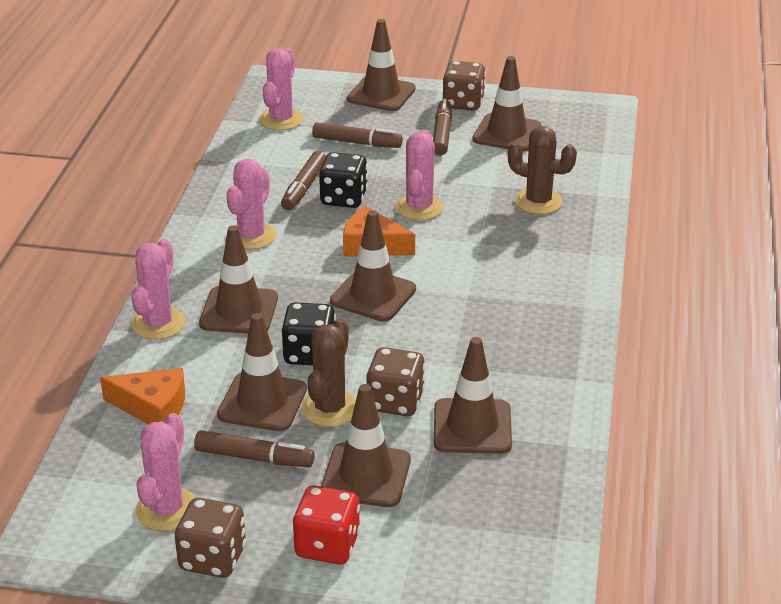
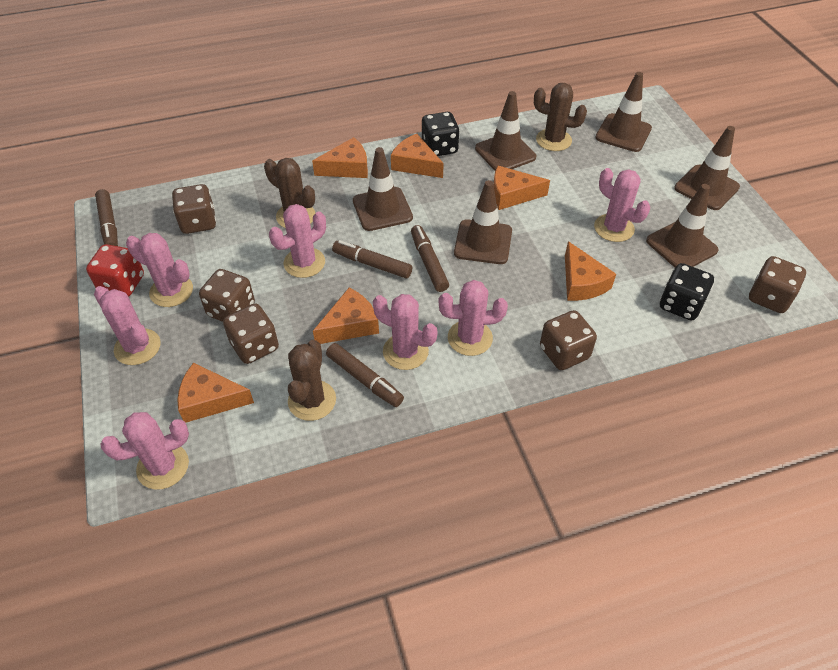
brown cactus: 2 -> 3
brown dice: 3 -> 5
brown traffic cone: 7 -> 6
orange cheese: 2 -> 6
pink cactus: 5 -> 7

